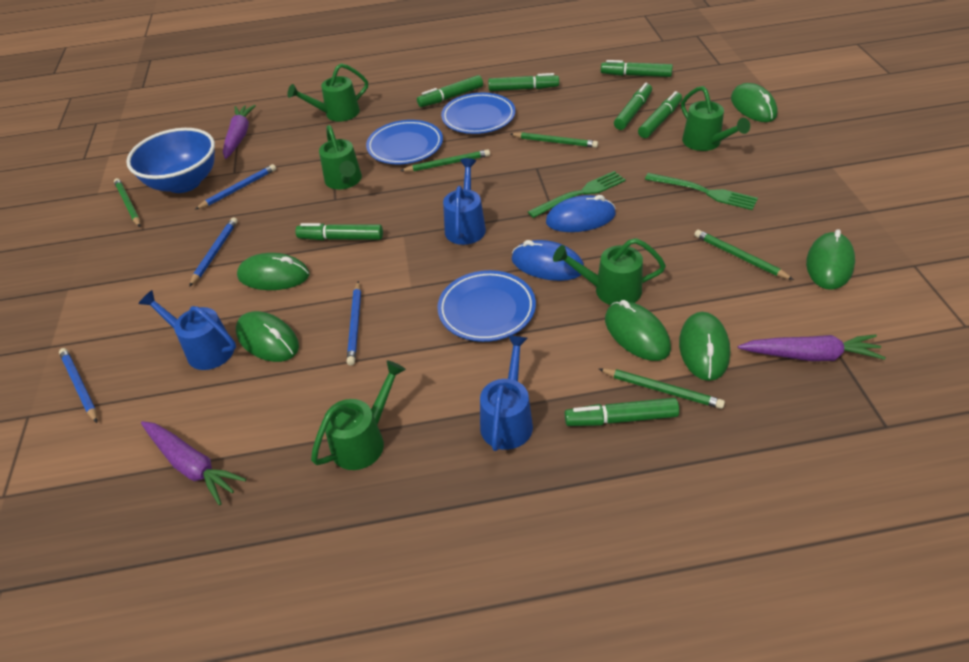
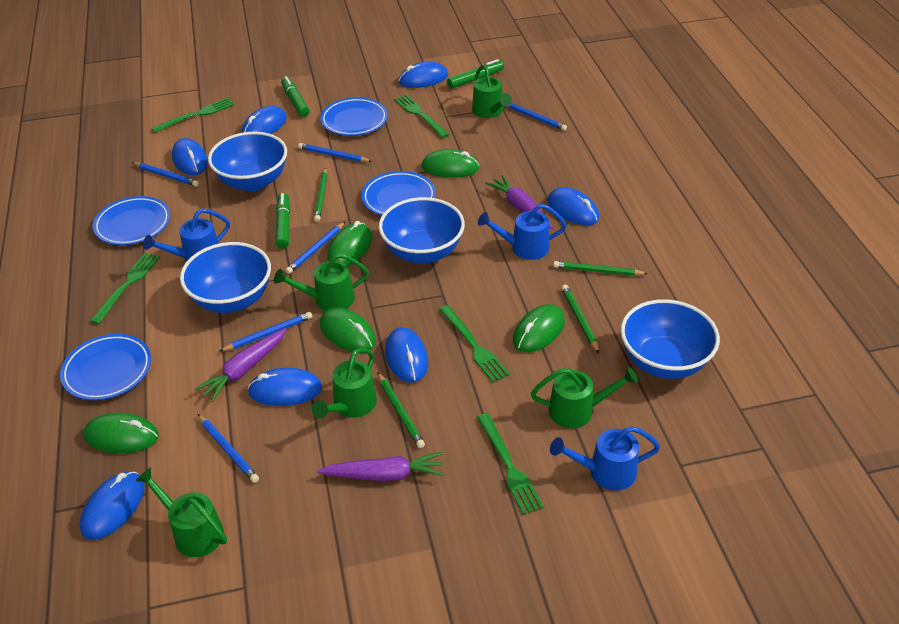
blue bowl: 1 -> 4
blue mouse: 2 -> 7
blue pencil: 4 -> 6
blue plate: 3 -> 4
green fork: 2 -> 5
green marker: 7 -> 3
green mouse: 6 -> 5
green pencil: 5 -> 4

